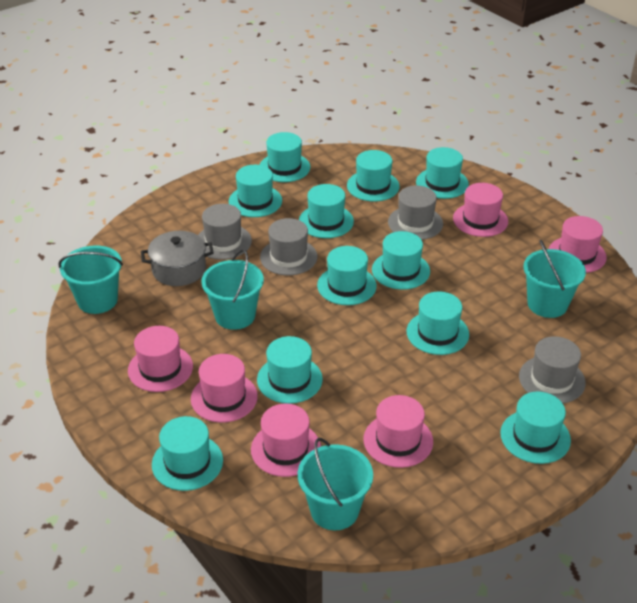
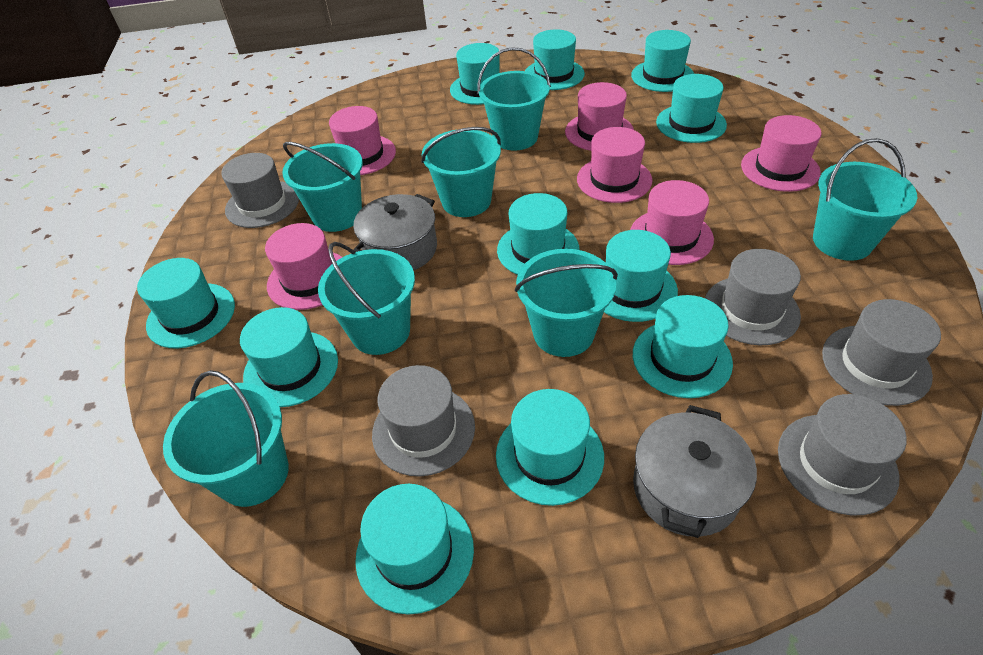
grey hat: 4 -> 5
grey pot: 1 -> 2
turquoise bucket: 4 -> 7

